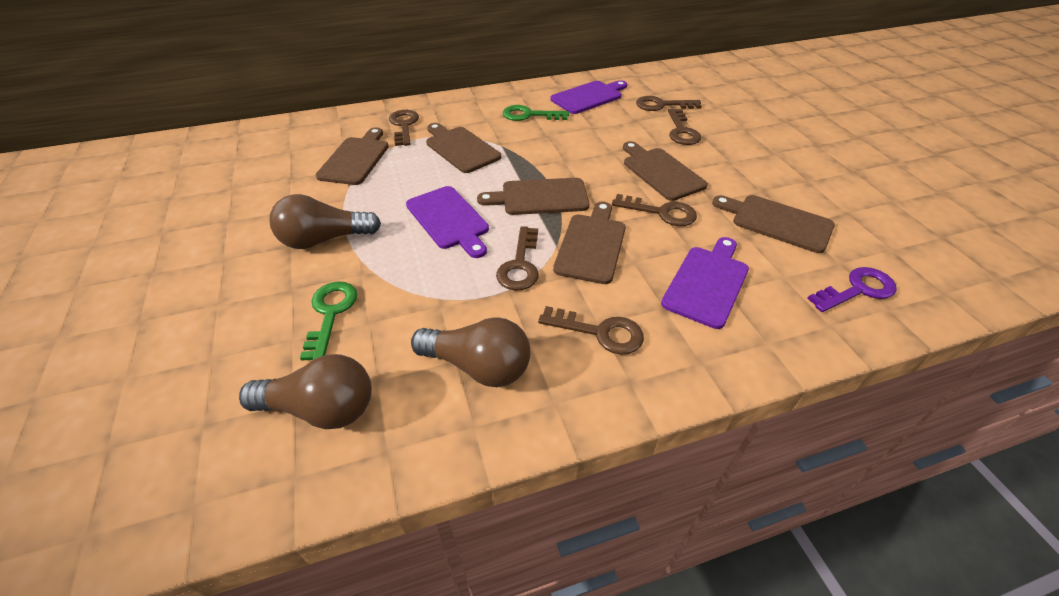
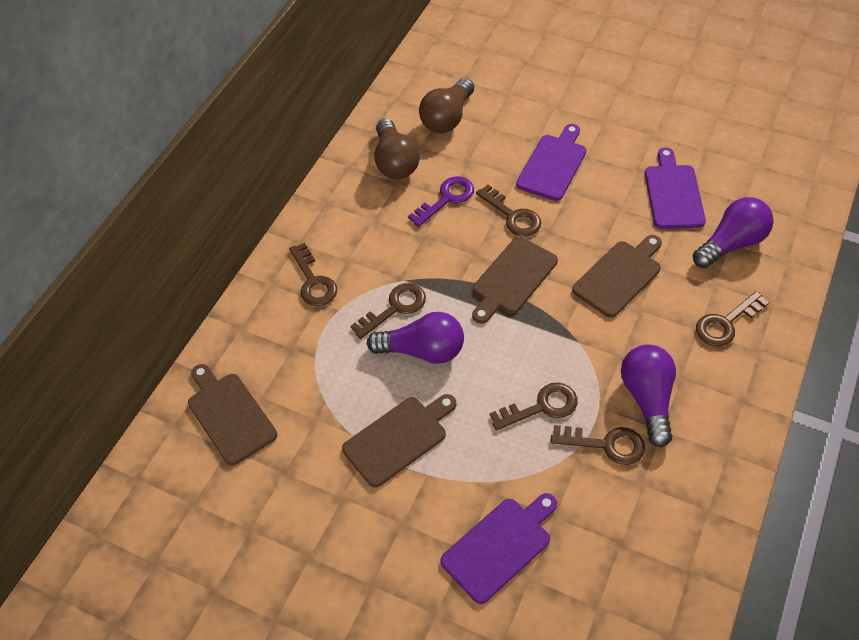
brown cutting board: 6 -> 4
brown light bulb: 3 -> 2
green key: 2 -> 0
purple light bulb: 0 -> 3

